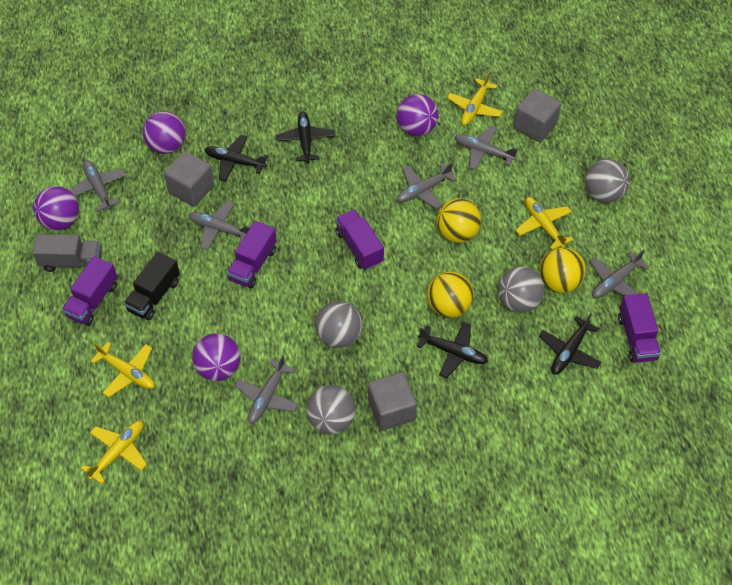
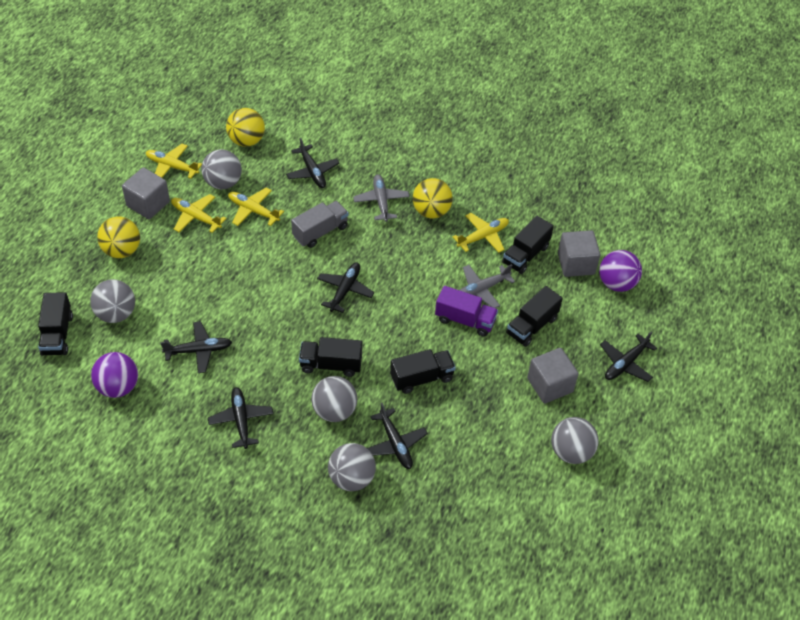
black plane: 4 -> 6
black truck: 1 -> 5
grey ball: 4 -> 5
grey plane: 6 -> 2
purple ball: 4 -> 2
purple truck: 4 -> 1

